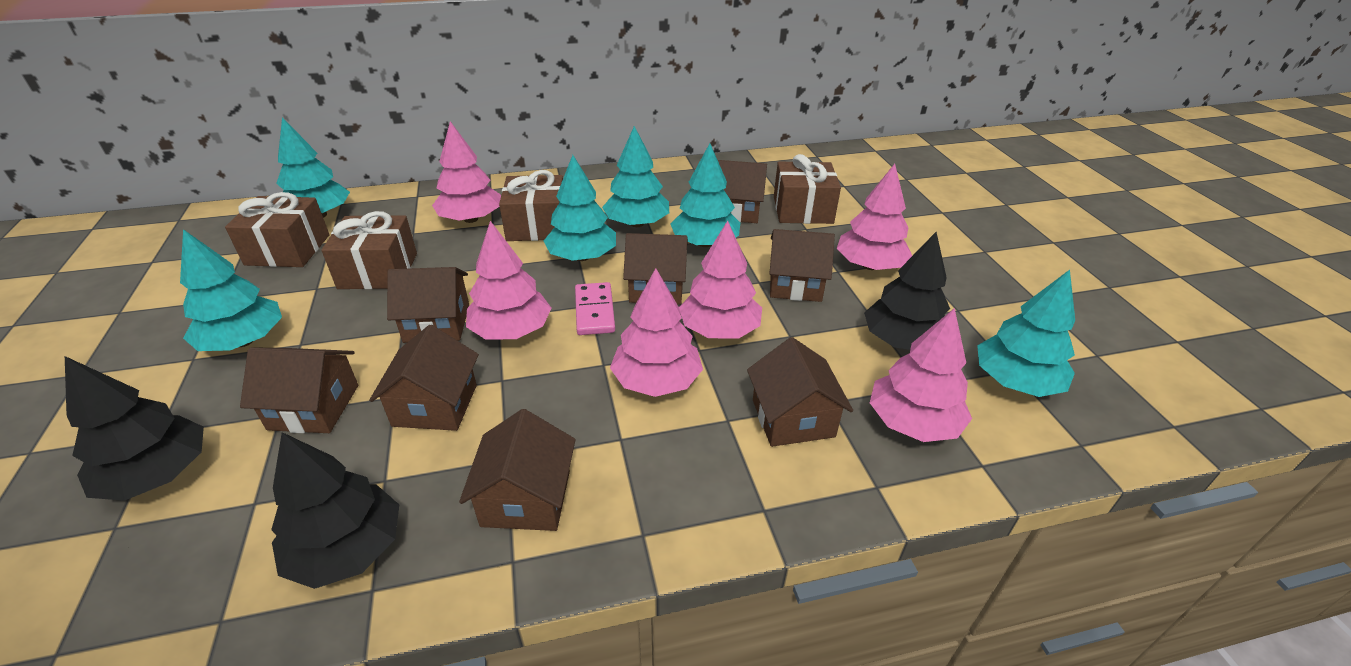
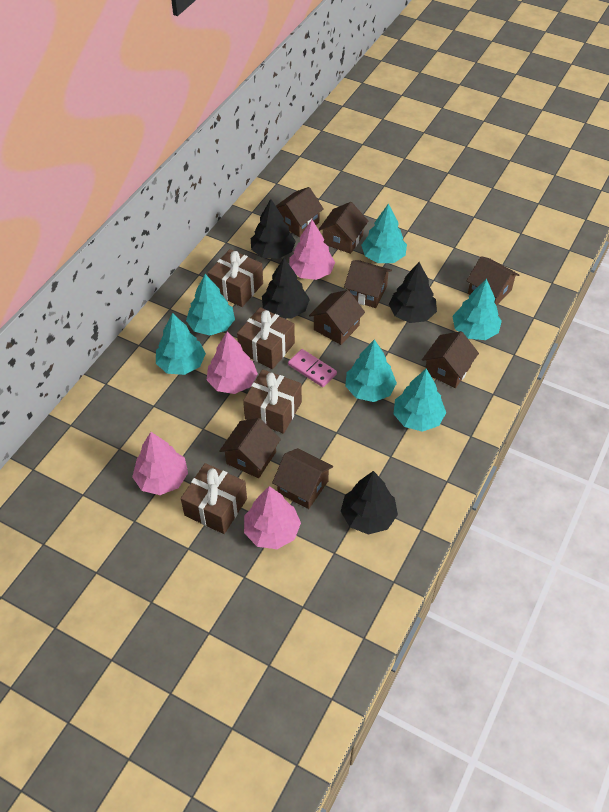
black tree: 3 -> 4
pink tree: 6 -> 4

